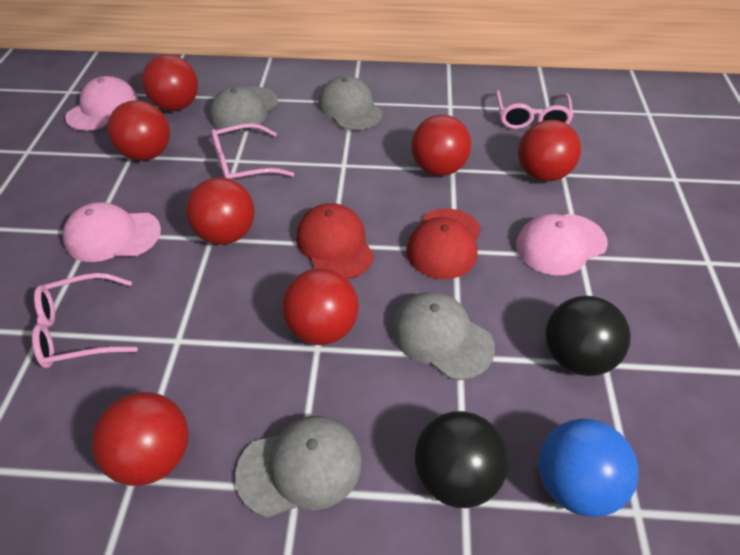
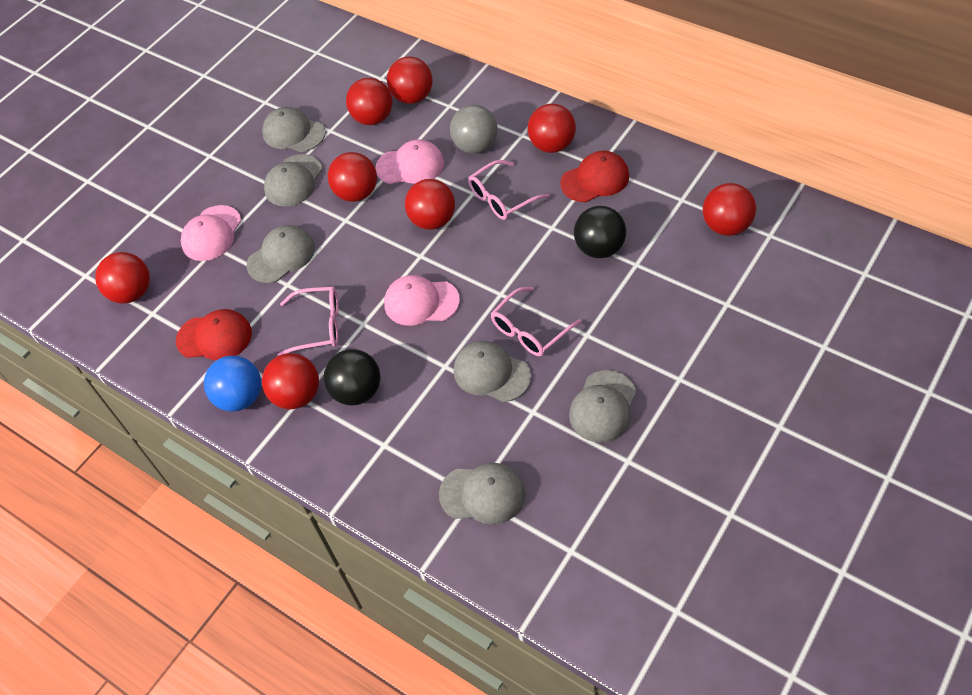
grey ball: 0 -> 1
grey cap: 4 -> 6
red ball: 7 -> 8

